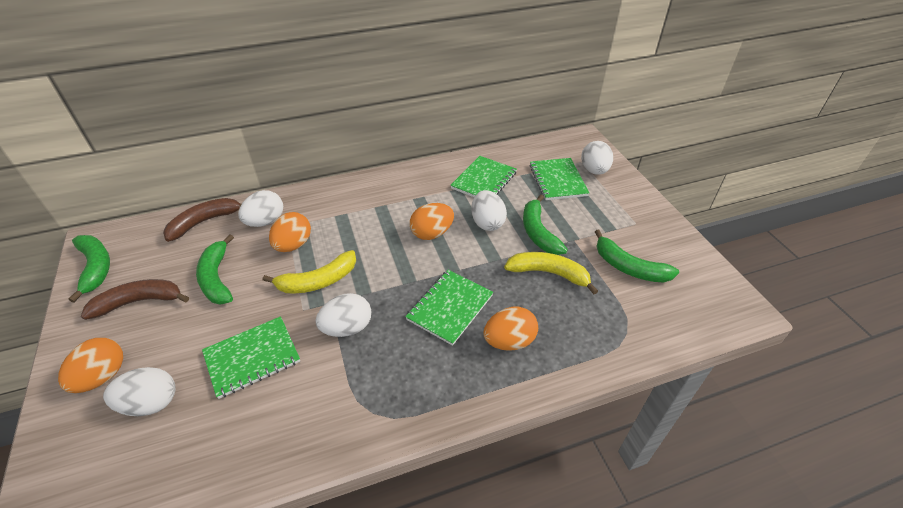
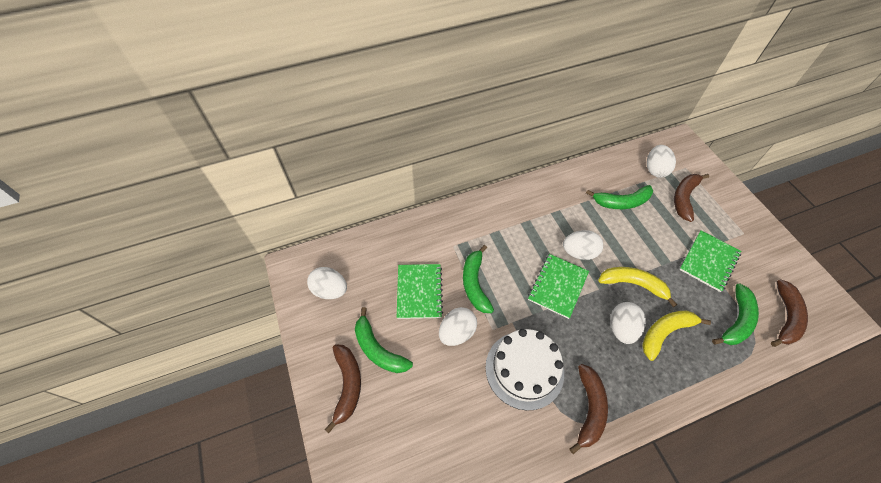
brown banana: 2 -> 4
green notebook: 4 -> 3
orange egg: 4 -> 0
white cake: 0 -> 1

